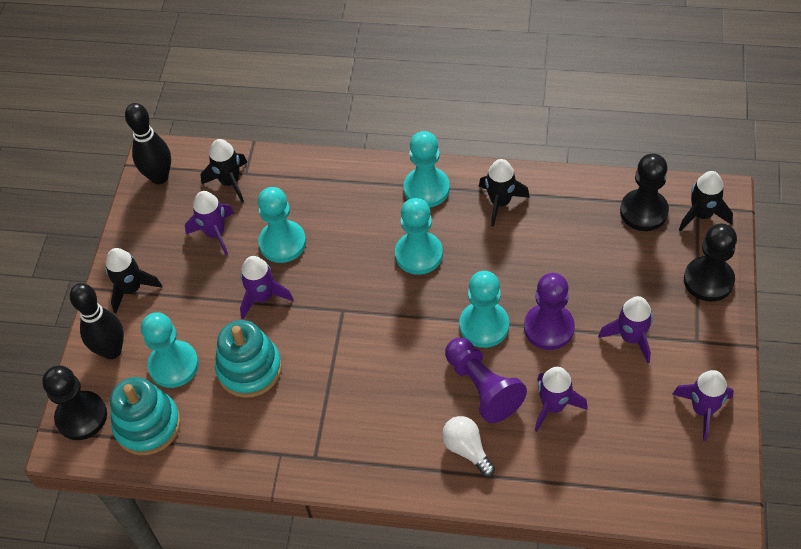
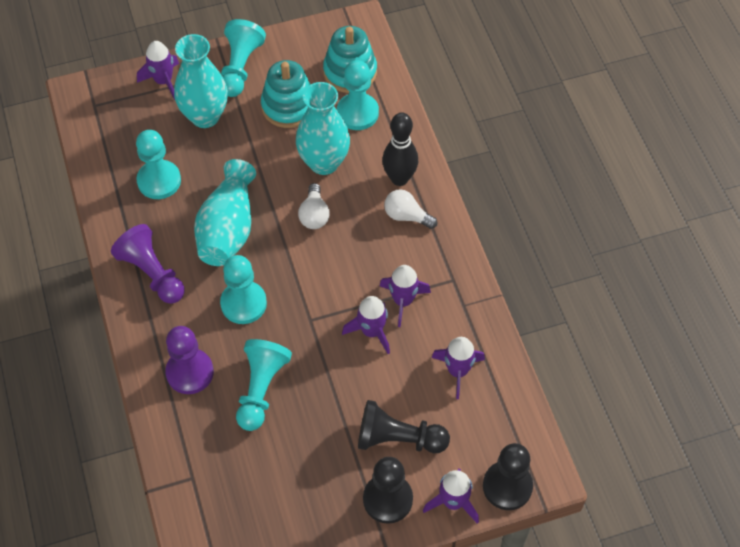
black bowling pin: 2 -> 1
black rocket: 4 -> 0
turquoise vase: 0 -> 3
white light bulb: 1 -> 2

